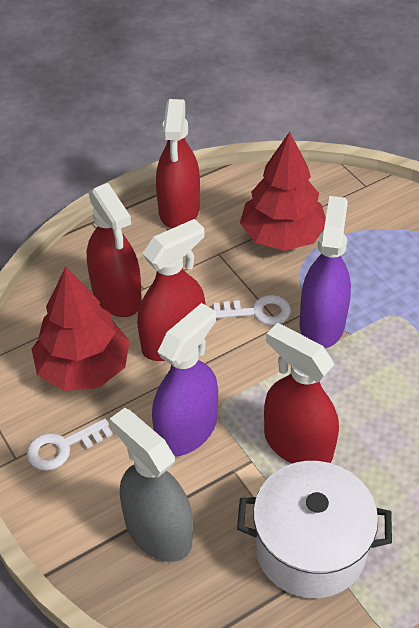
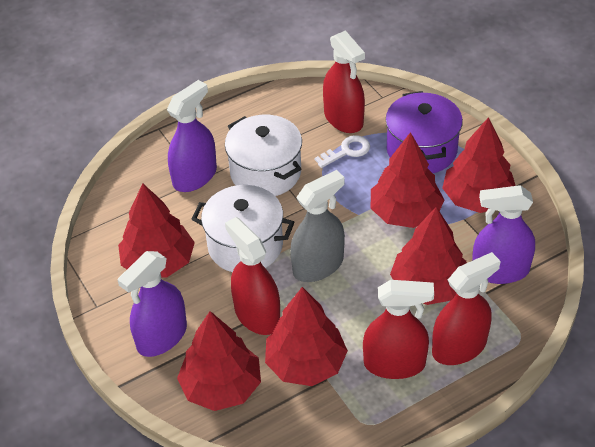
purple pot: 0 -> 1
purple spray bottle: 2 -> 3
red tree: 2 -> 6
white key: 2 -> 1
white pot: 1 -> 2

